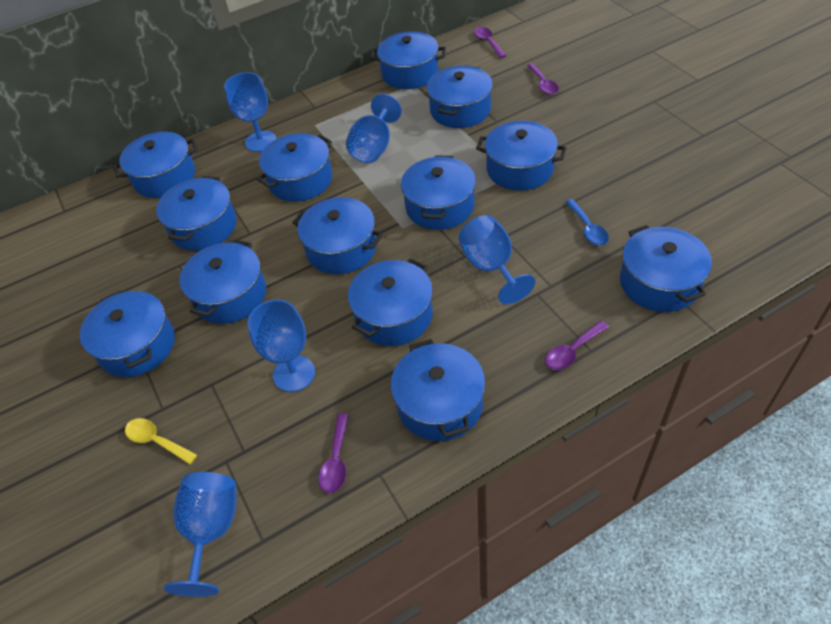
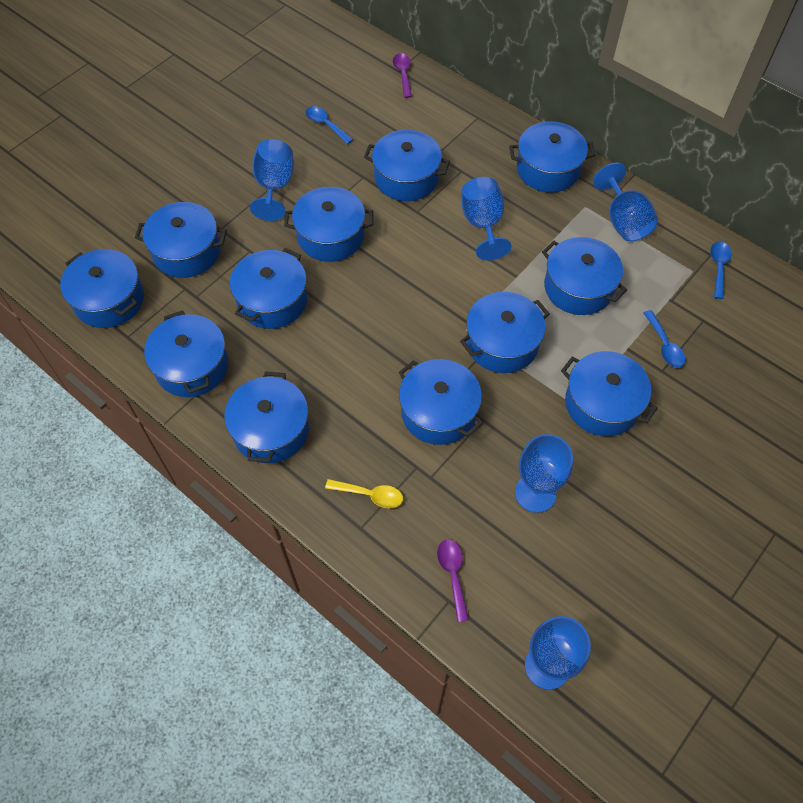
blue pot: 13 -> 12
blue spoon: 1 -> 3
purple spoon: 4 -> 2

